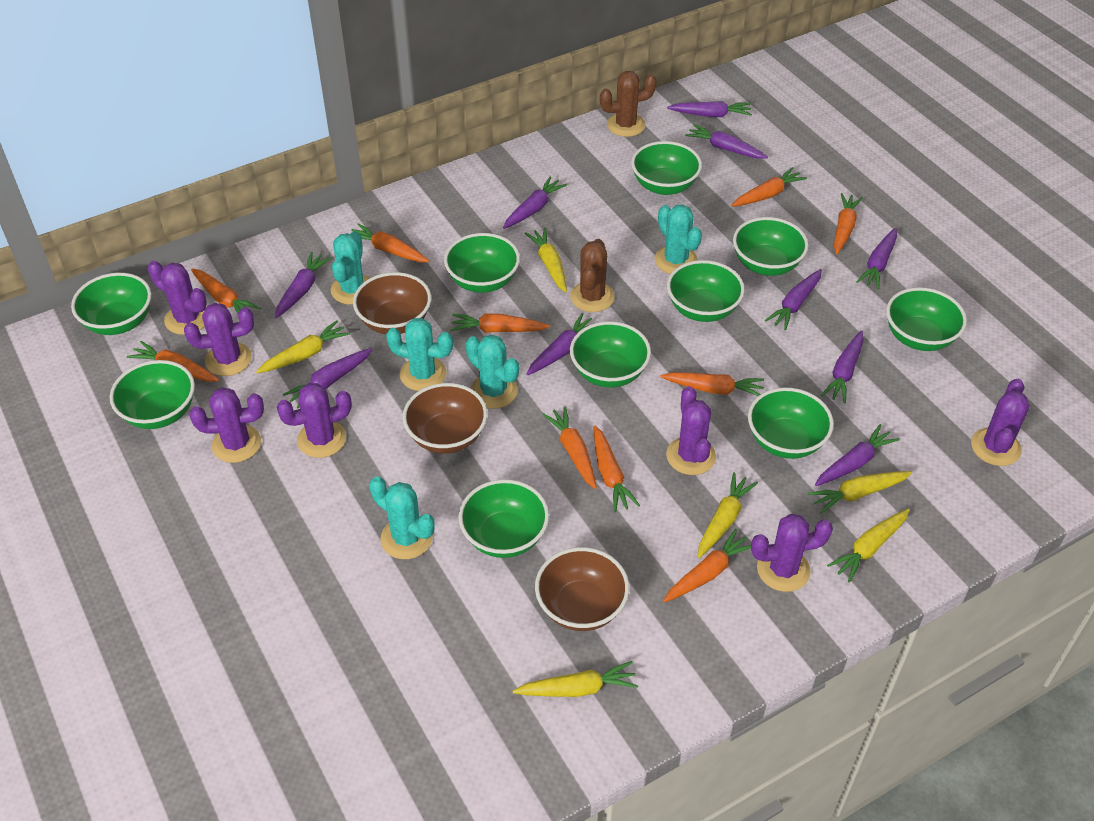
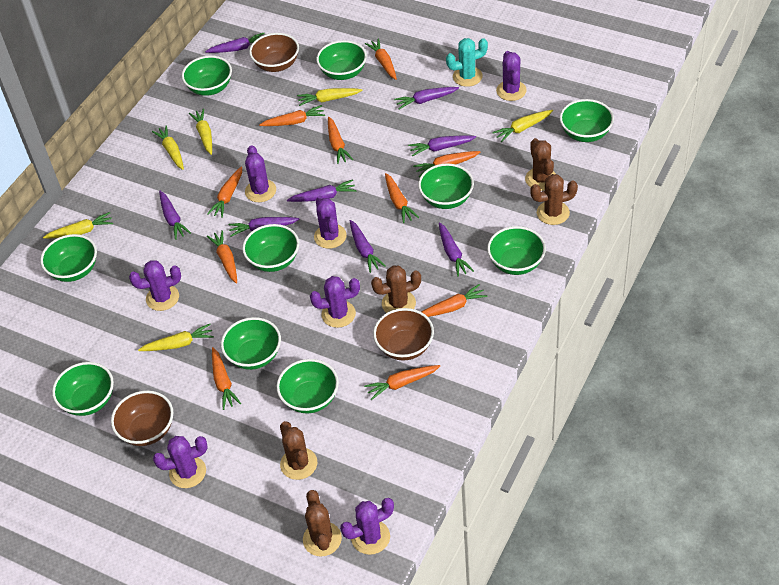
brown cactus: 2 -> 5
purple carrot: 10 -> 8
turquoise cactus: 5 -> 1

